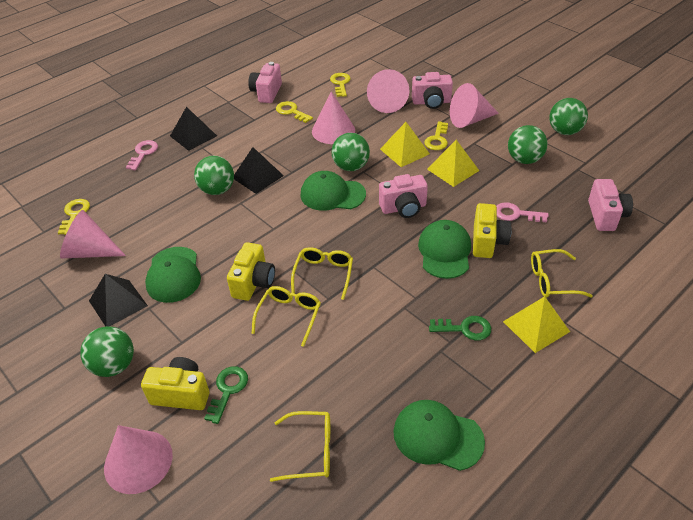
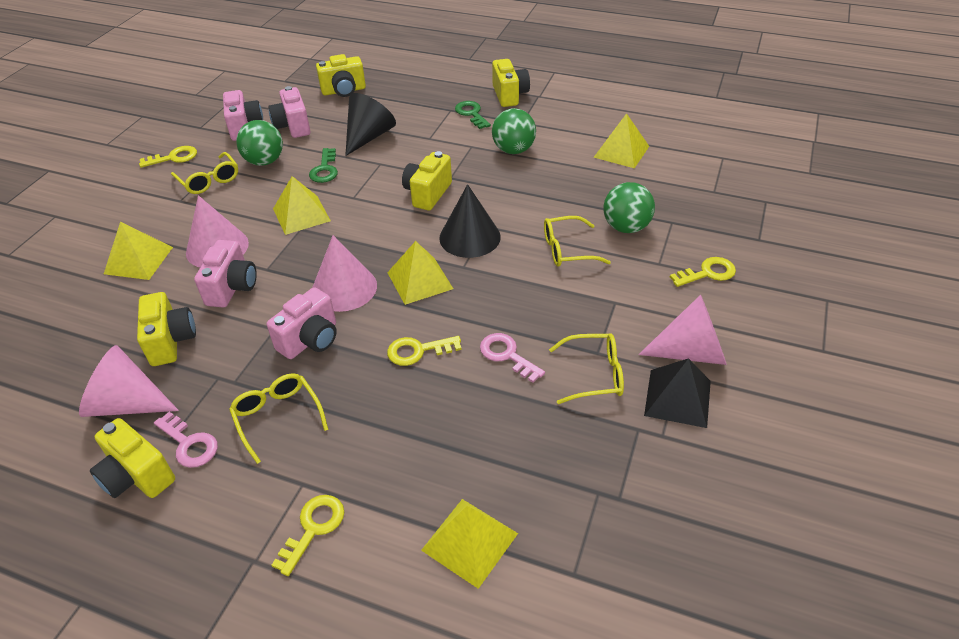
black cone: 0 -> 2
black pyramid: 3 -> 1
green ball: 5 -> 3
green cap: 4 -> 0
pink cone: 5 -> 4
yellow camera: 3 -> 5
yellow pyramid: 3 -> 5

